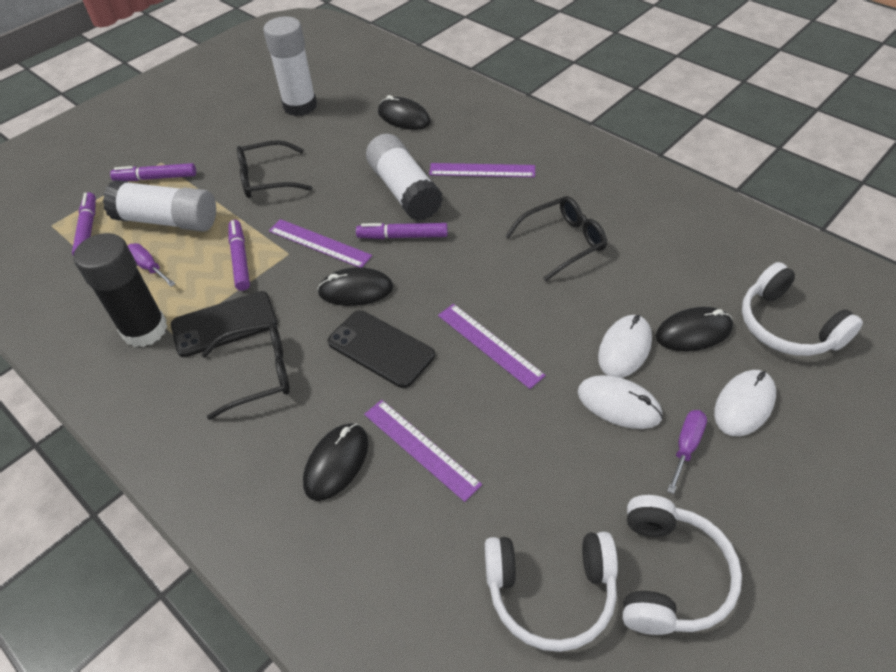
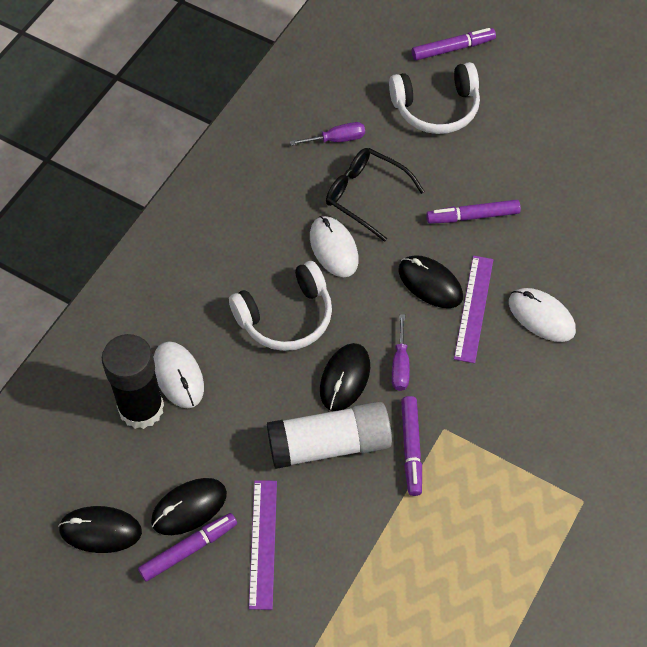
black glasses: 3 -> 1
black phone: 2 -> 0
purple ruler: 4 -> 2
white glue stick: 3 -> 1
white headphones: 3 -> 2

